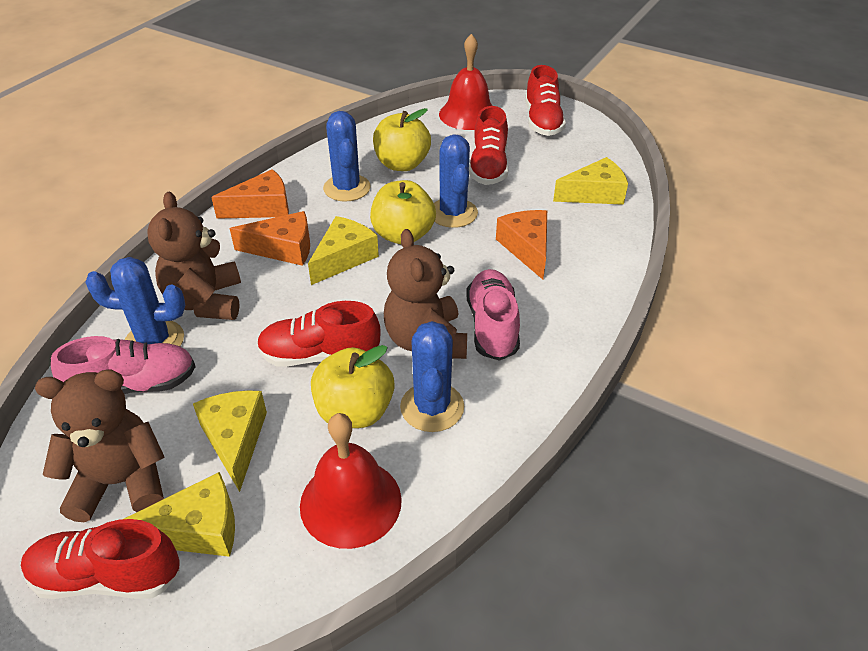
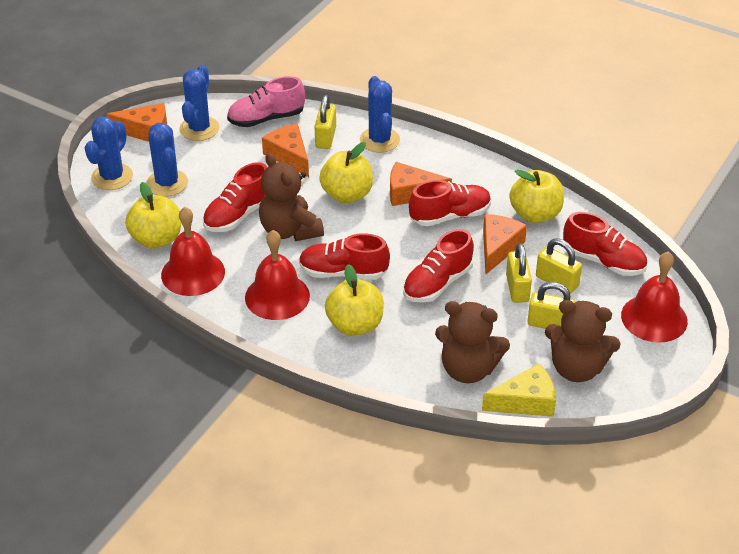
orange cheese: 3 -> 4
pink shoe: 2 -> 1
red bell: 2 -> 3
red shoe: 4 -> 5
yellow apple: 3 -> 4
yellow cheese: 4 -> 1
yellow padlock: 0 -> 4

